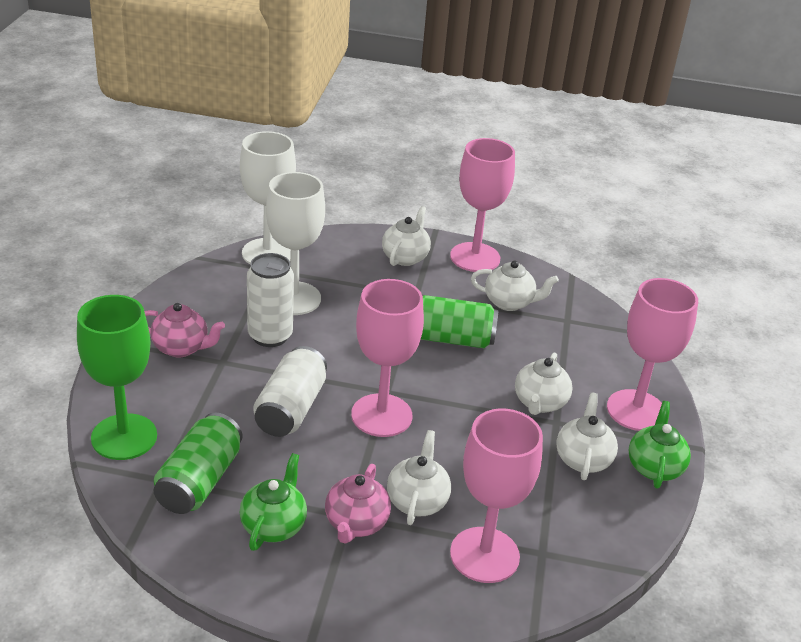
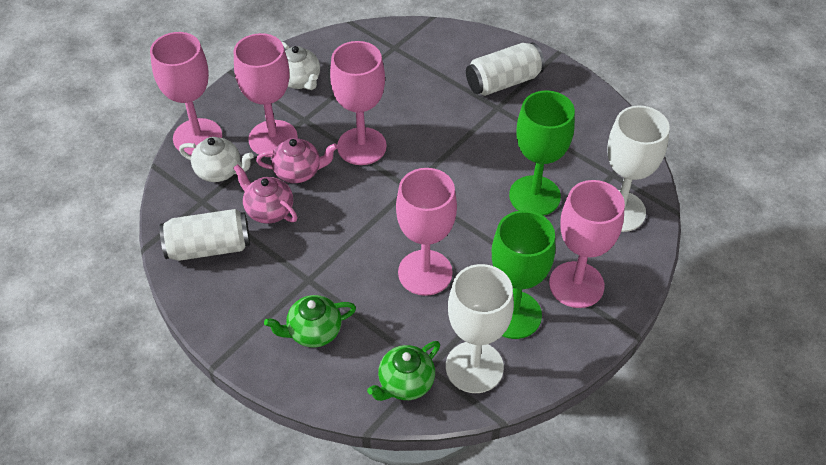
green can: 2 -> 0
green goblet: 1 -> 2
pink goblet: 4 -> 5
white teapot: 5 -> 2

